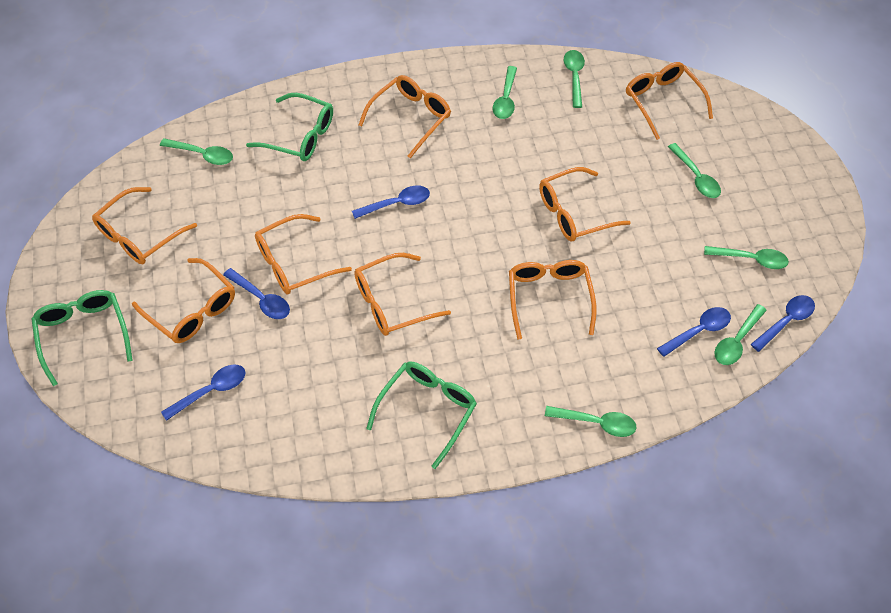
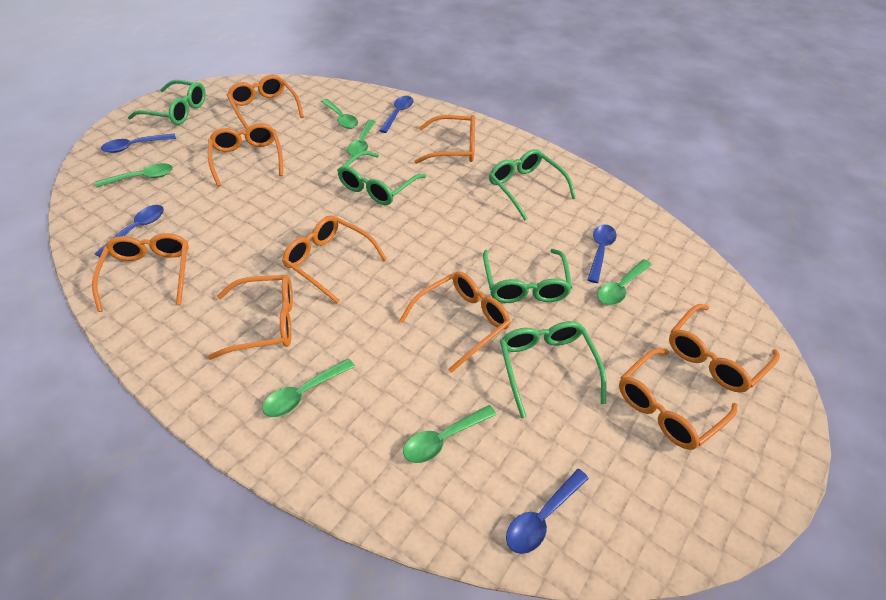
green glasses: 3 -> 5
green spoon: 7 -> 6
orange glasses: 8 -> 9

